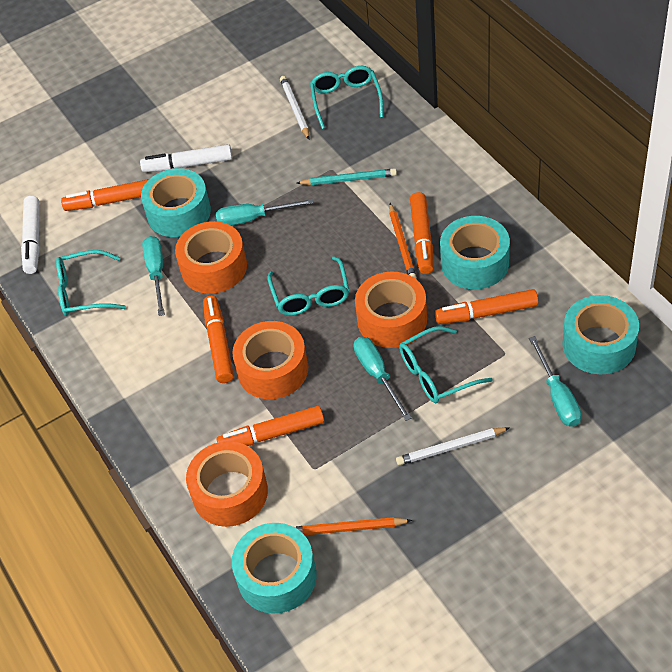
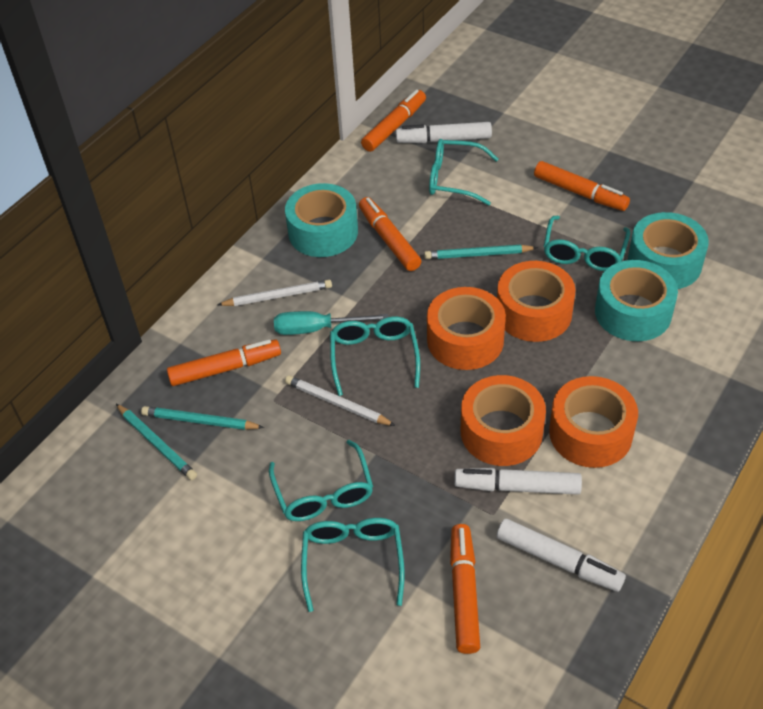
orange pencil: 2 -> 0
turquoise glasses: 4 -> 5
turquoise pencil: 1 -> 3
turquoise screwdriver: 4 -> 1
turquoise tape: 4 -> 3
white marker: 2 -> 3

